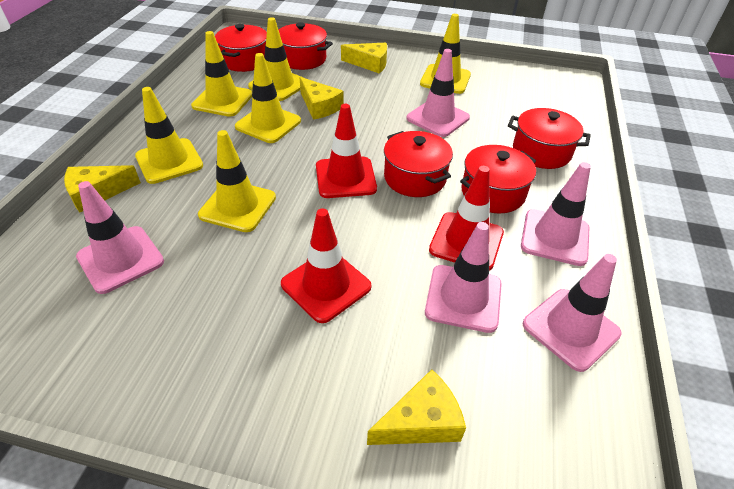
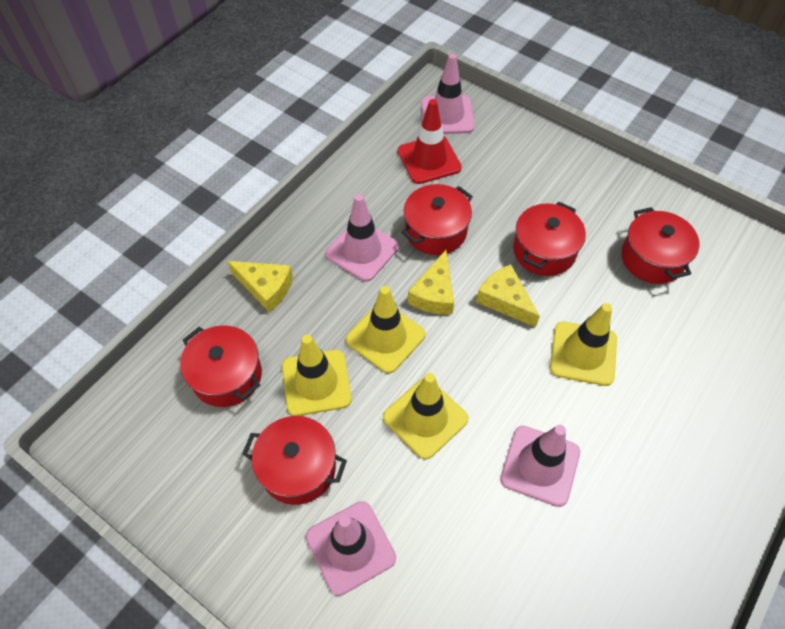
pink traffic cone: 5 -> 4
red traffic cone: 3 -> 1
yellow cheese: 4 -> 3
yellow traffic cone: 6 -> 4

